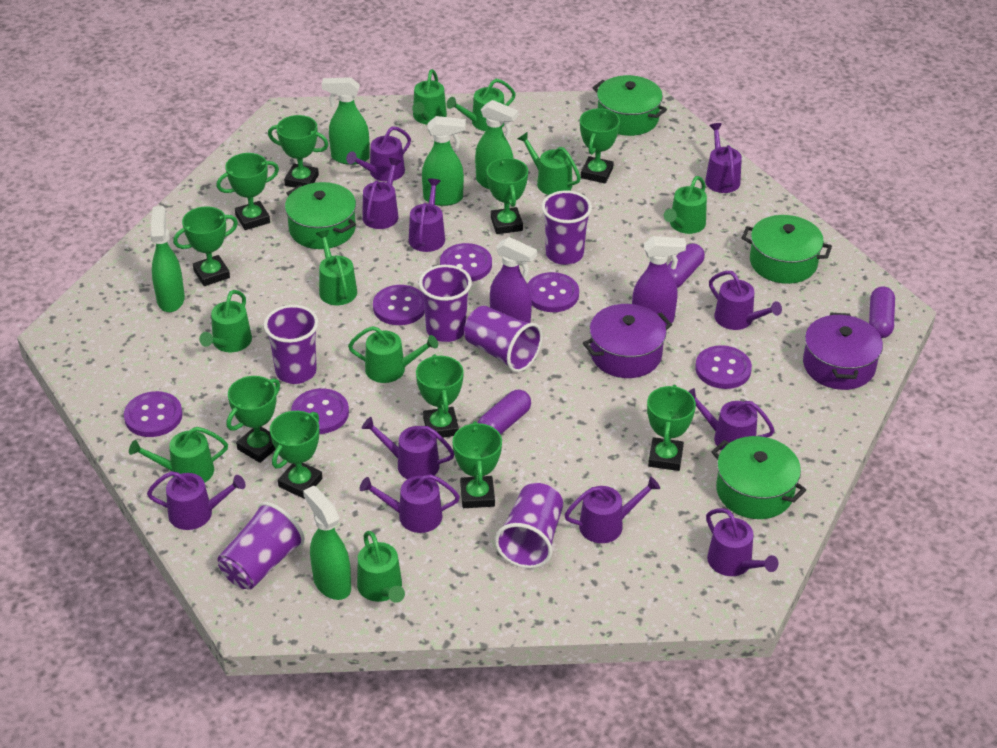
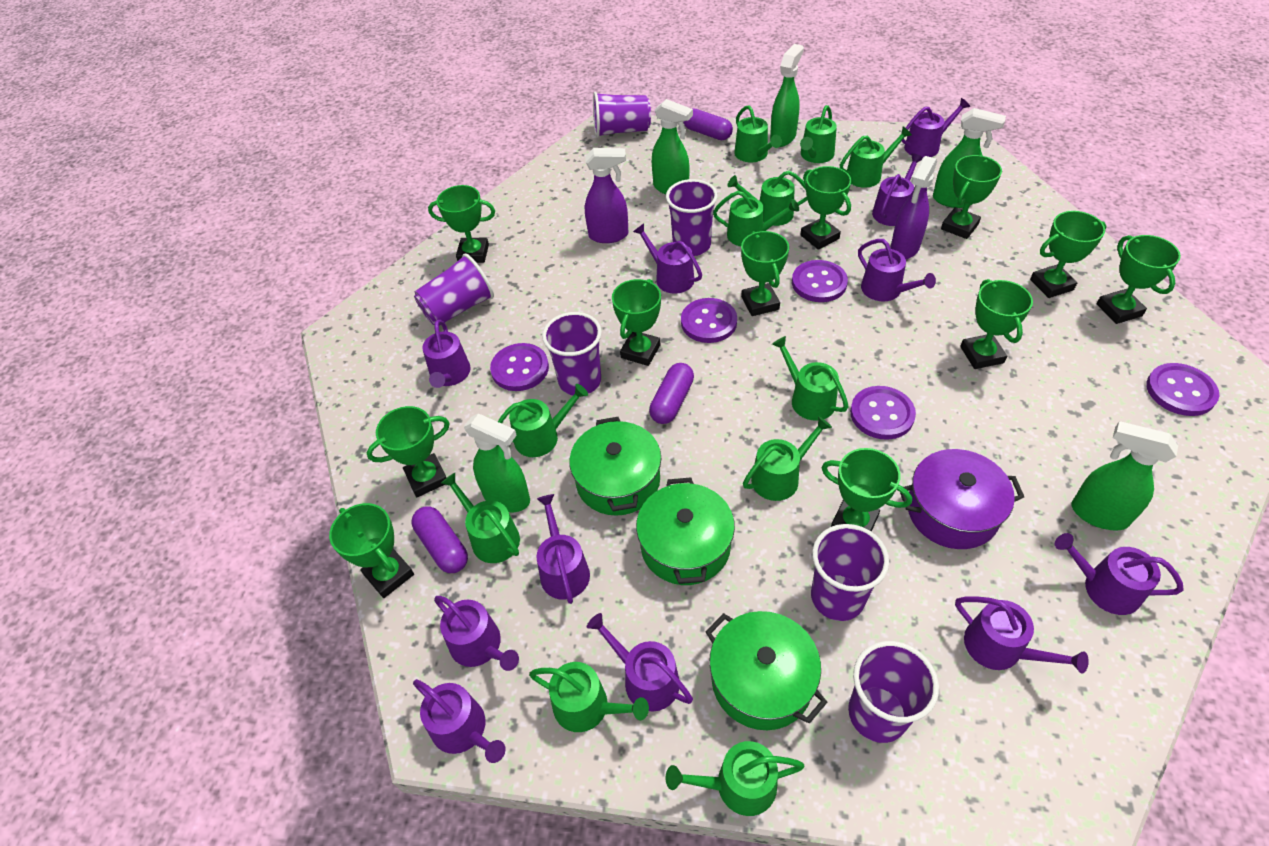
green pot: 4 -> 3
green trophy: 10 -> 11
green watering can: 9 -> 11
purple button: 6 -> 5
purple pot: 2 -> 1

